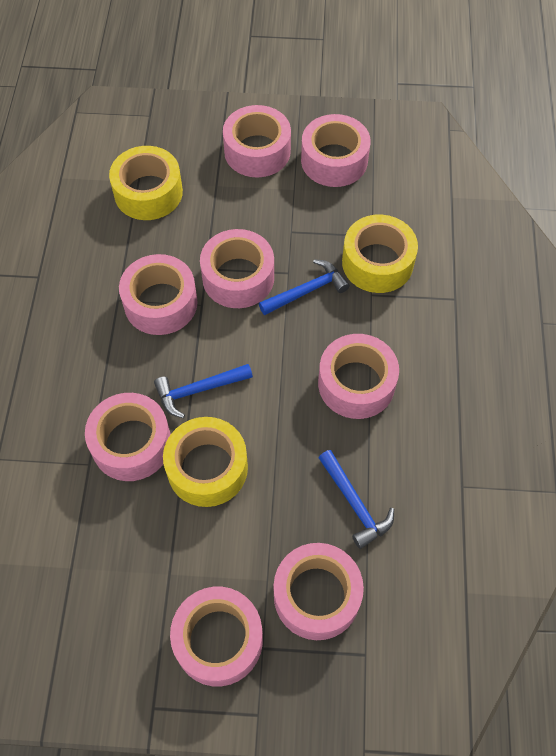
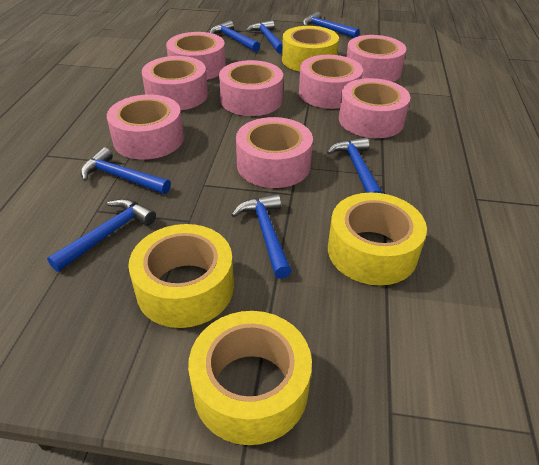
blue hammer: 3 -> 7
yellow tape: 3 -> 4

